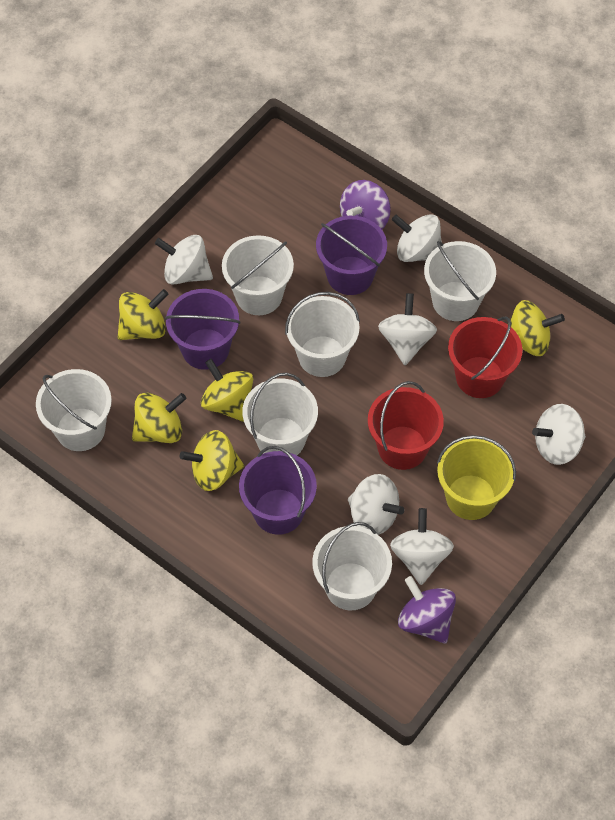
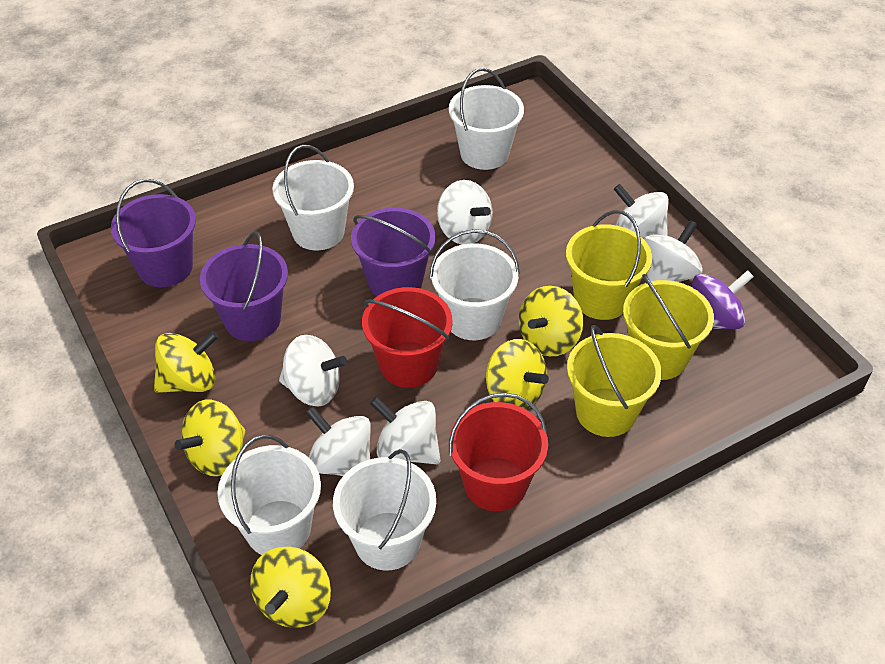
purple spinning top: 2 -> 1
white bucket: 6 -> 5
yellow bucket: 1 -> 3

